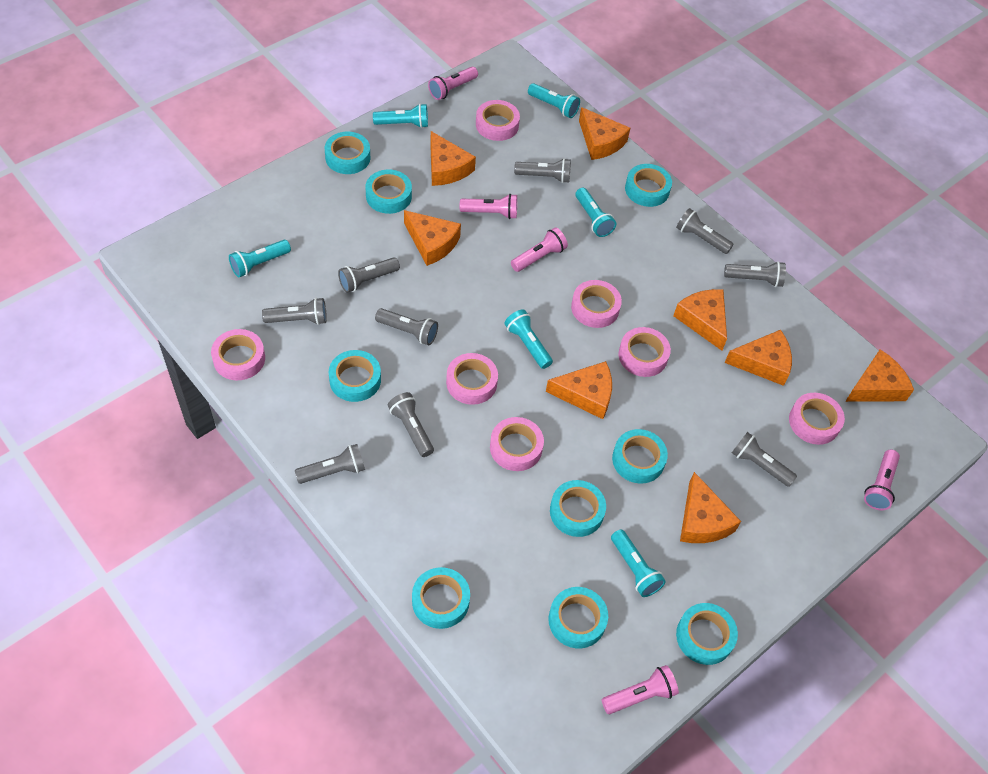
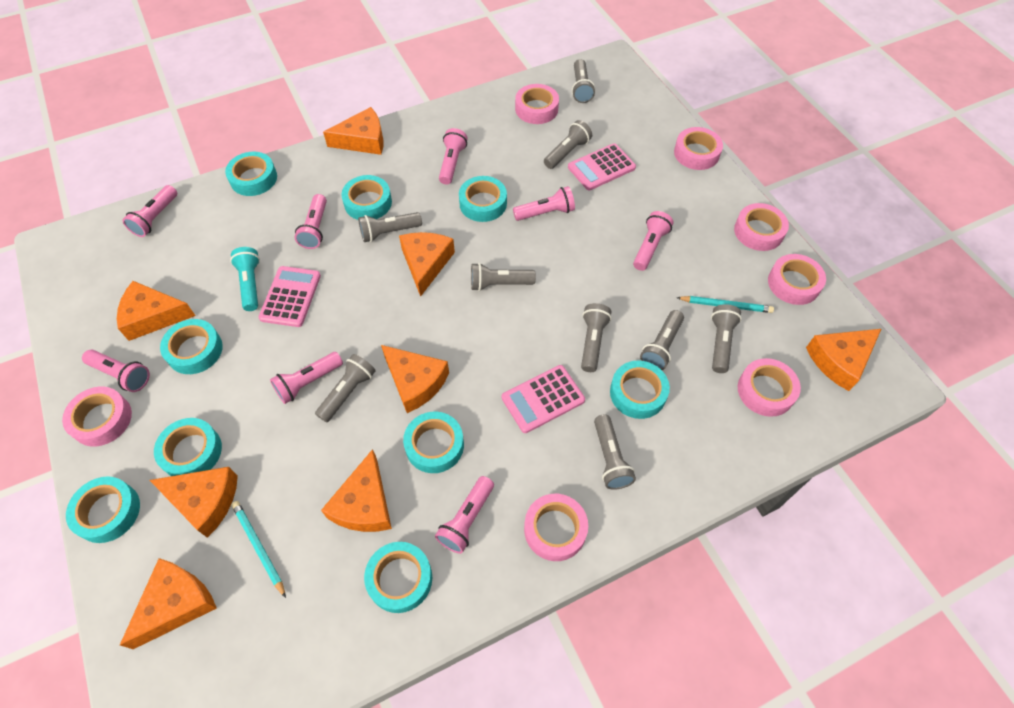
pink calculator: 0 -> 3
pink flashlight: 5 -> 8
turquoise flashlight: 6 -> 1
turquoise pencil: 0 -> 2

